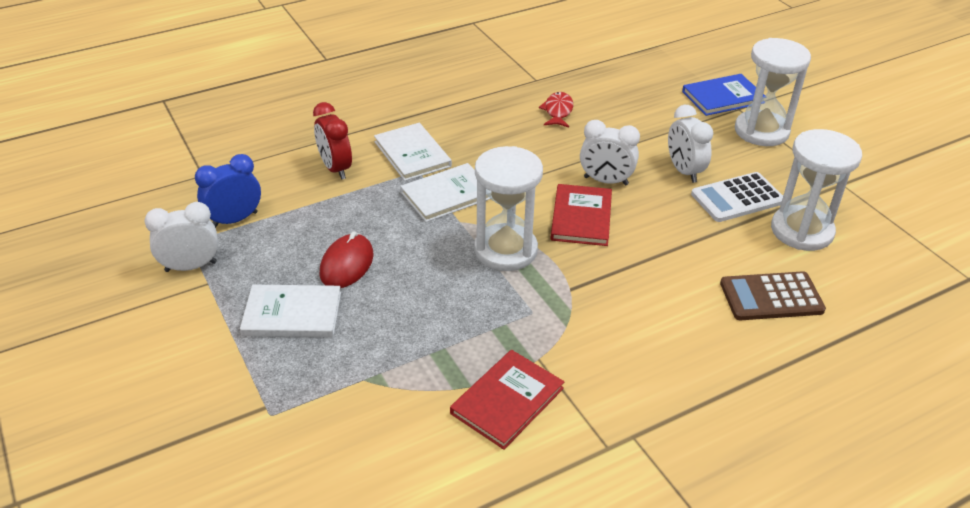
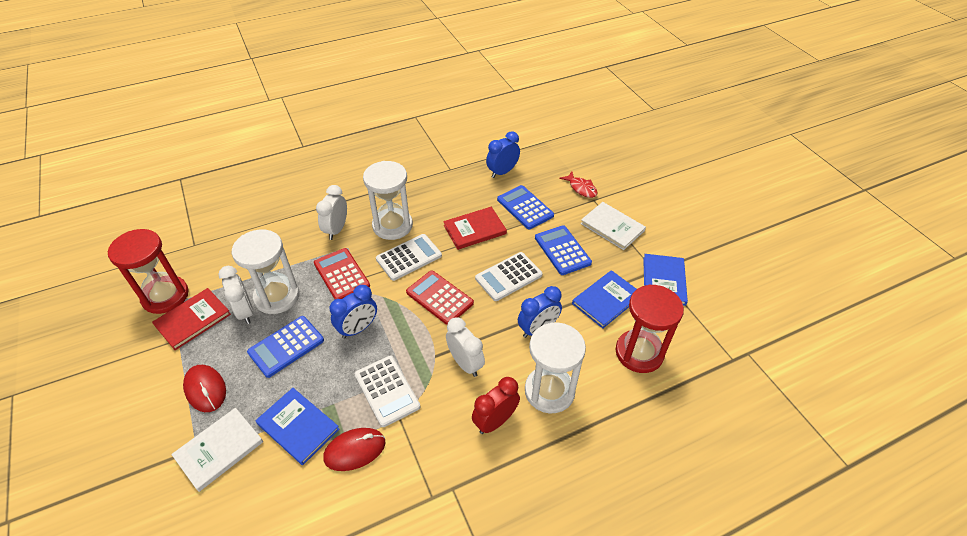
blue book: 1 -> 3
blue calculator: 0 -> 3
blue clock: 1 -> 3
brown calculator: 1 -> 0
red calculator: 0 -> 2
red hourglass: 0 -> 2
red mouse: 1 -> 2
white book: 3 -> 2
white calculator: 1 -> 3

